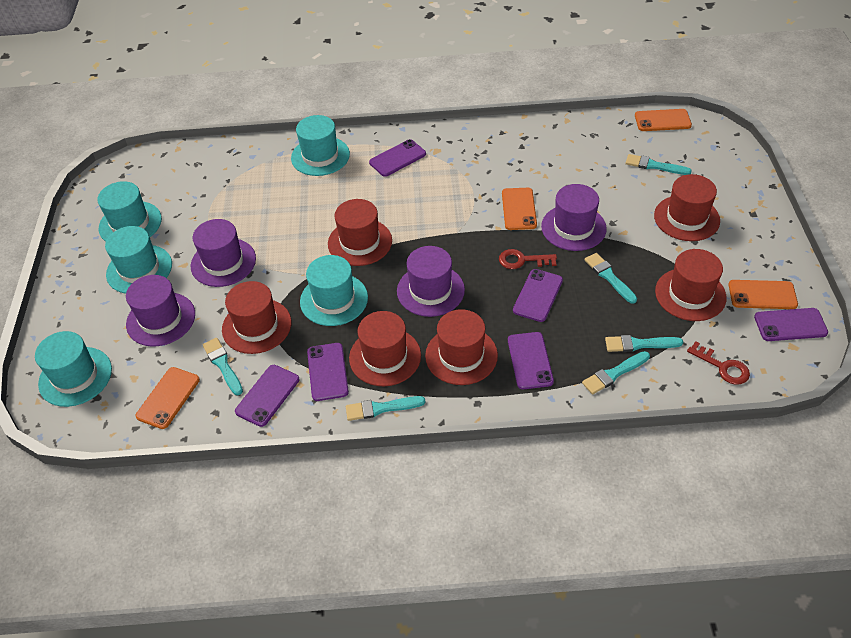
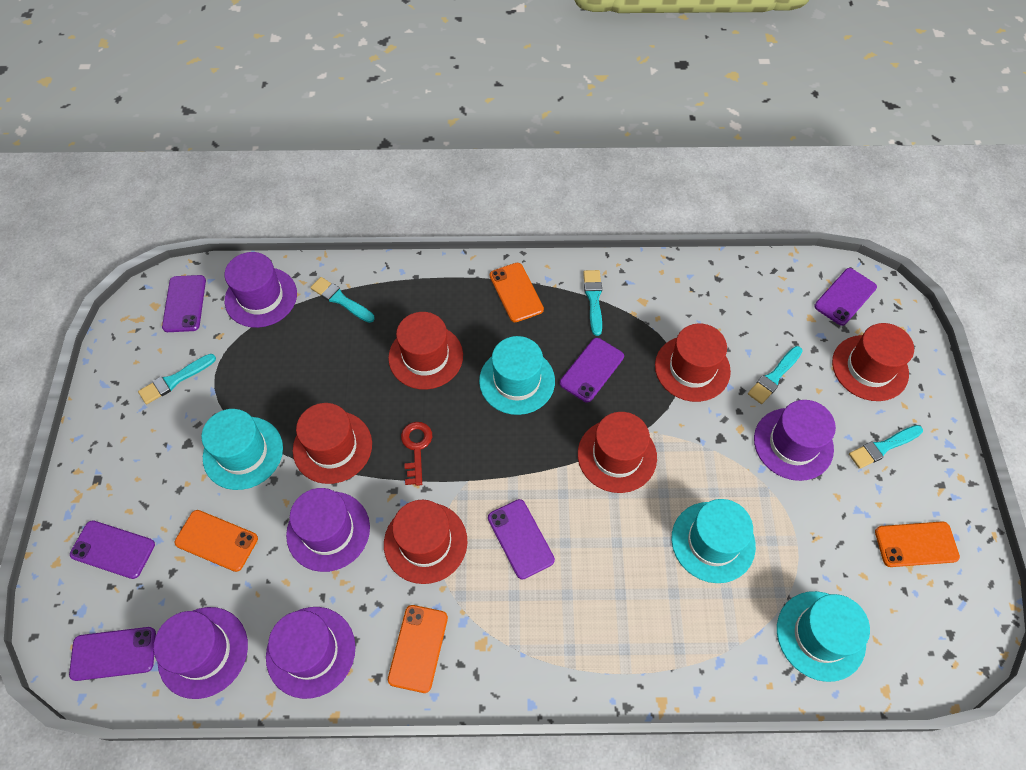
purple hat: 4 -> 5
red key: 2 -> 1
turquoise brush: 6 -> 5
turquoise hat: 5 -> 4

